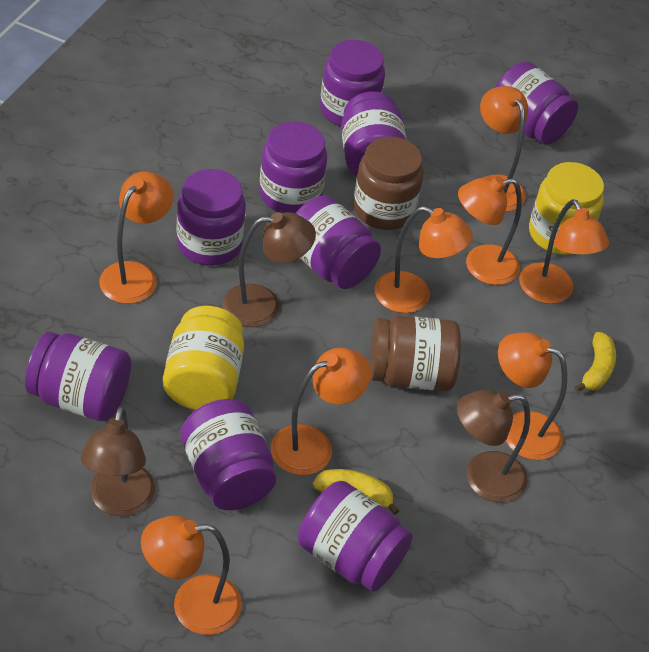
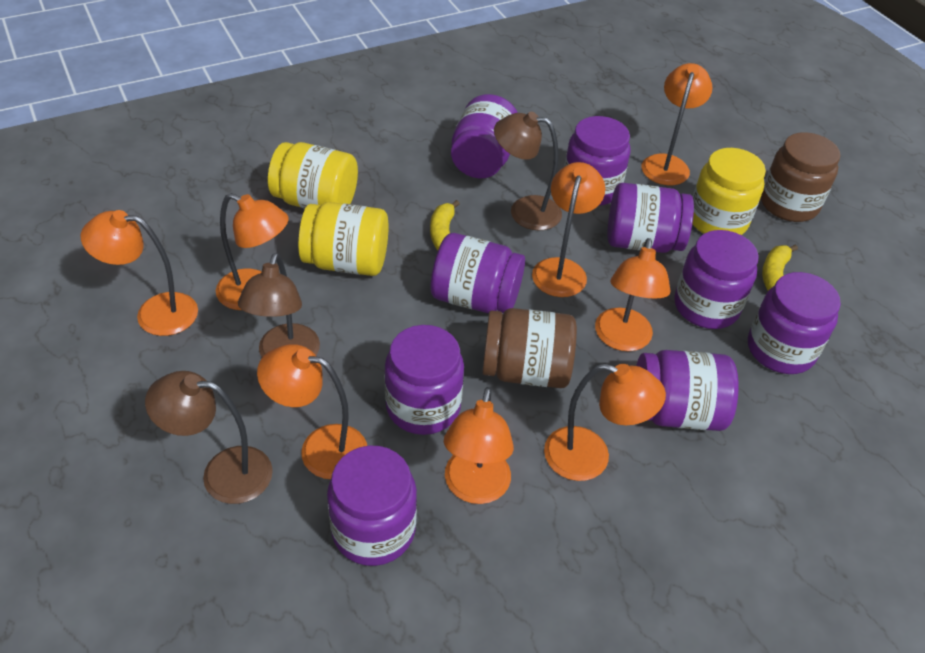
yellow jar: 2 -> 3

